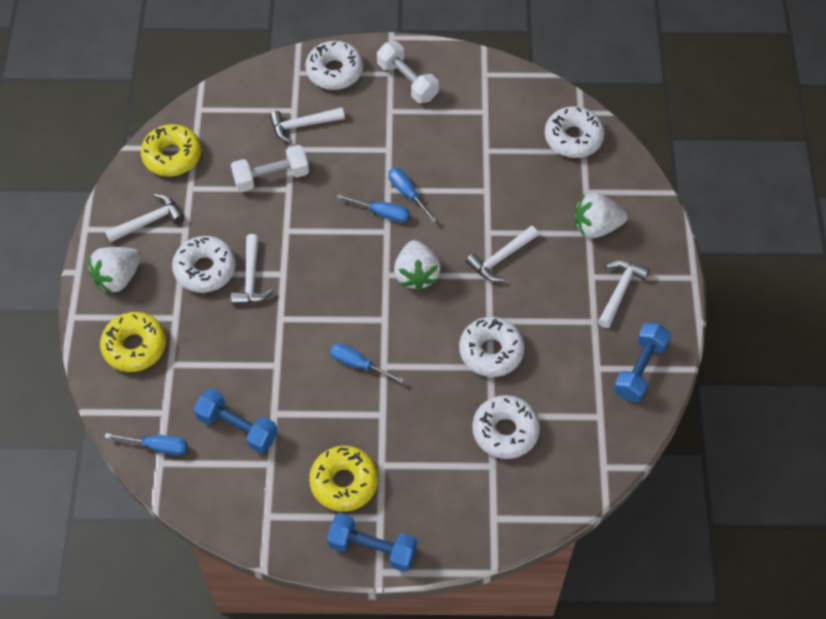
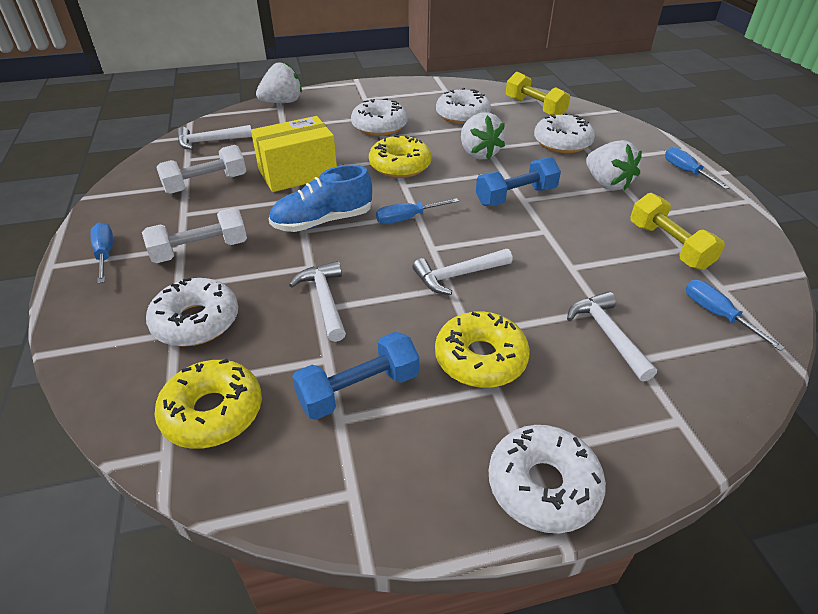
blue dumbbell: 3 -> 2
blue shoe: 0 -> 1
white hammer: 5 -> 4
yellow box: 0 -> 1
yellow dumbbell: 0 -> 2

